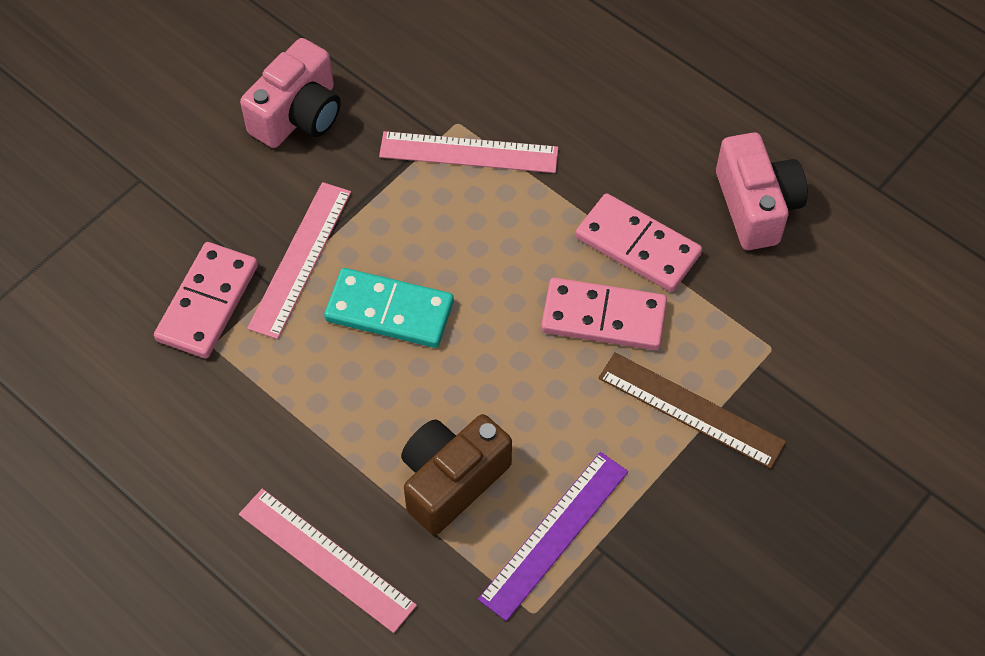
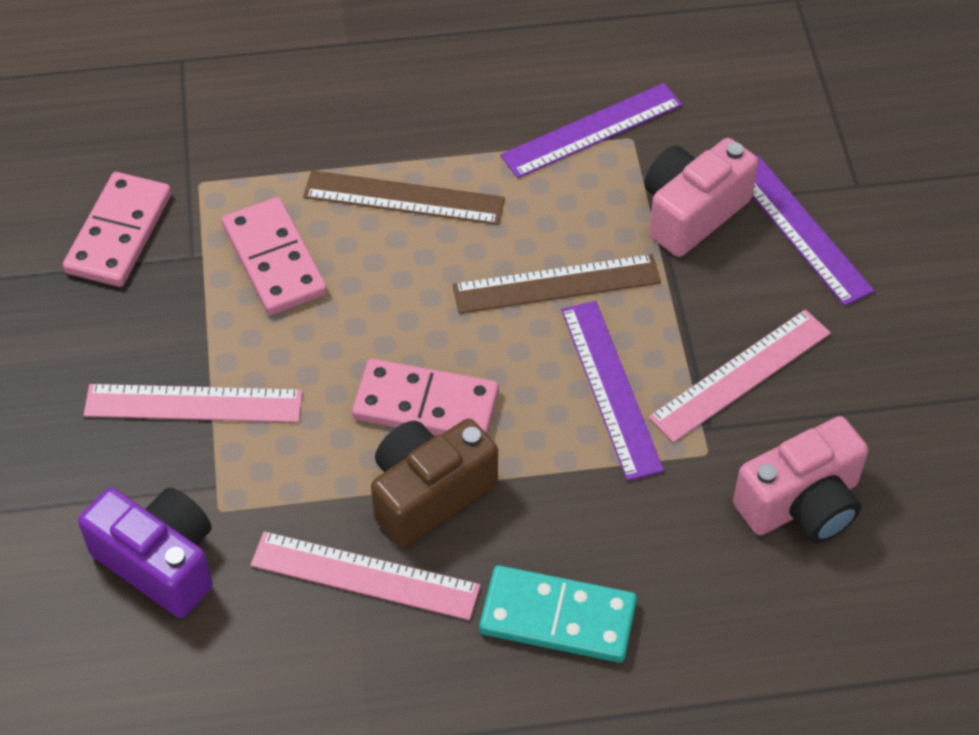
brown ruler: 1 -> 2
purple camera: 0 -> 1
purple ruler: 1 -> 3

